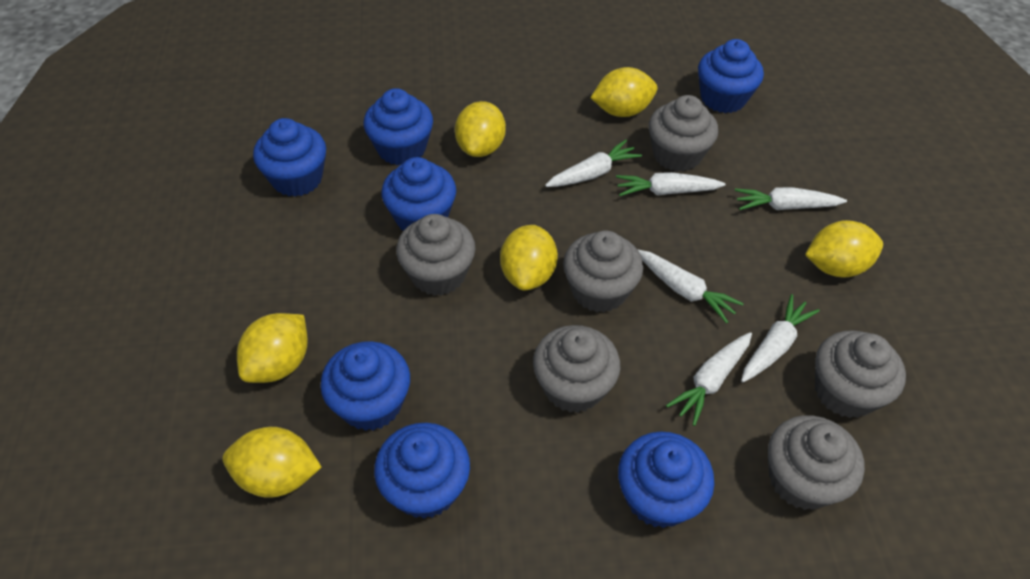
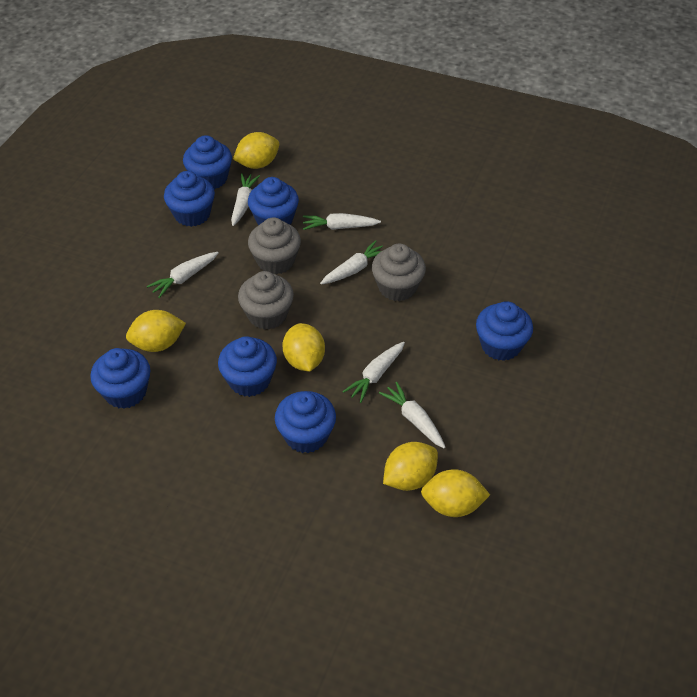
grey cupcake: 6 -> 3
yellow lemon: 6 -> 5

